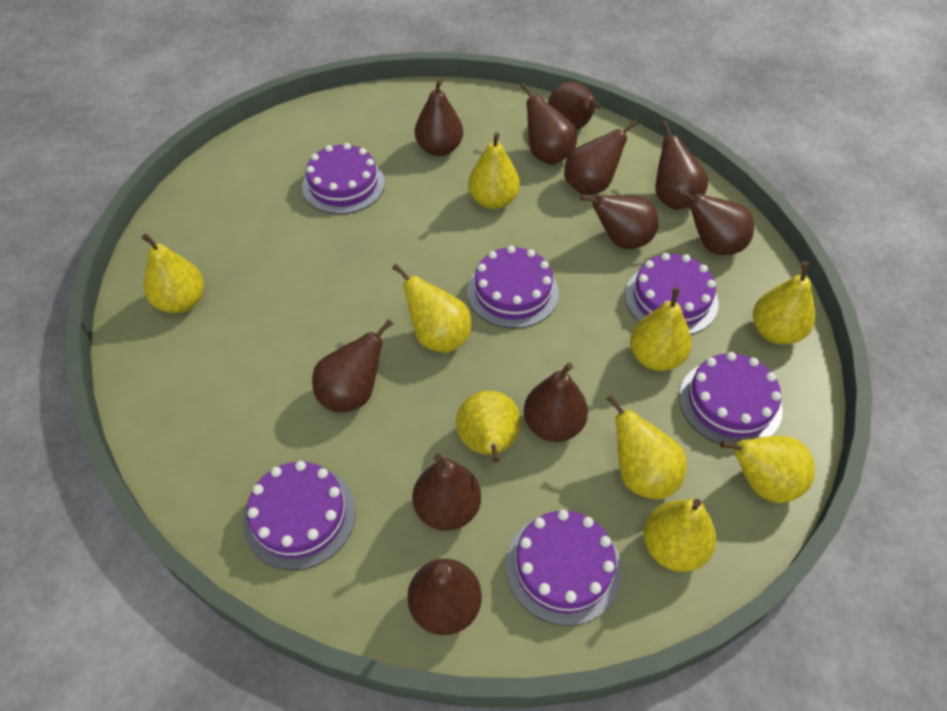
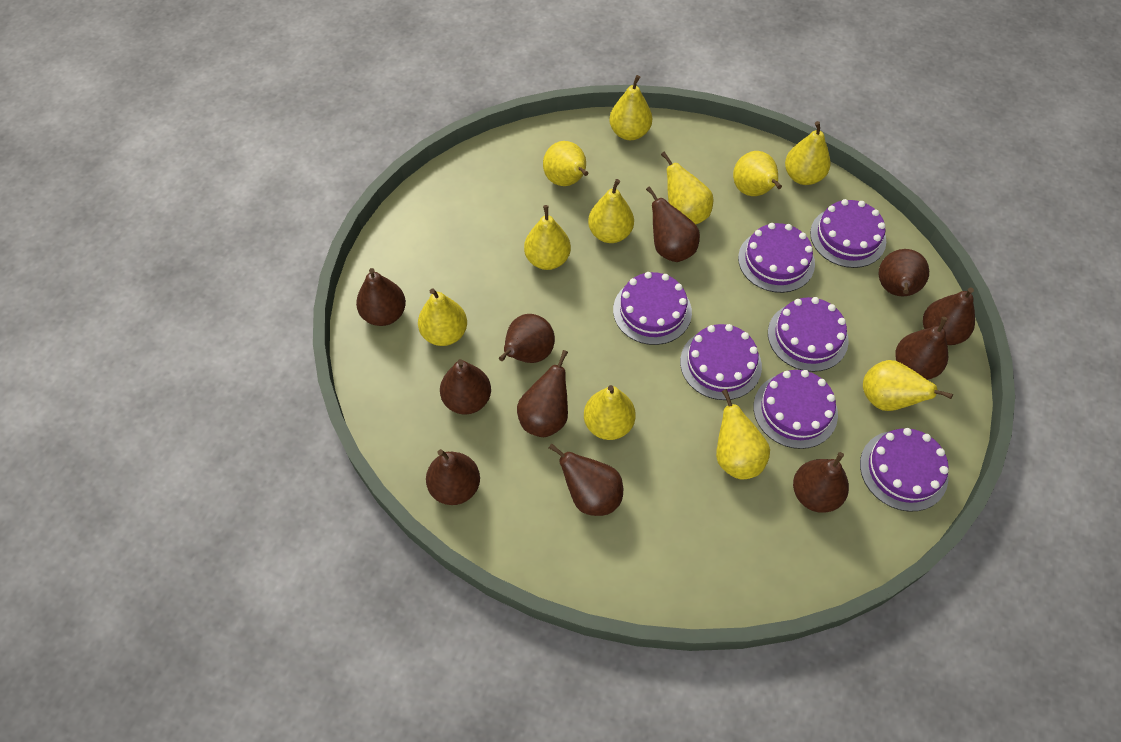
purple cake: 6 -> 7
yellow pear: 9 -> 11

